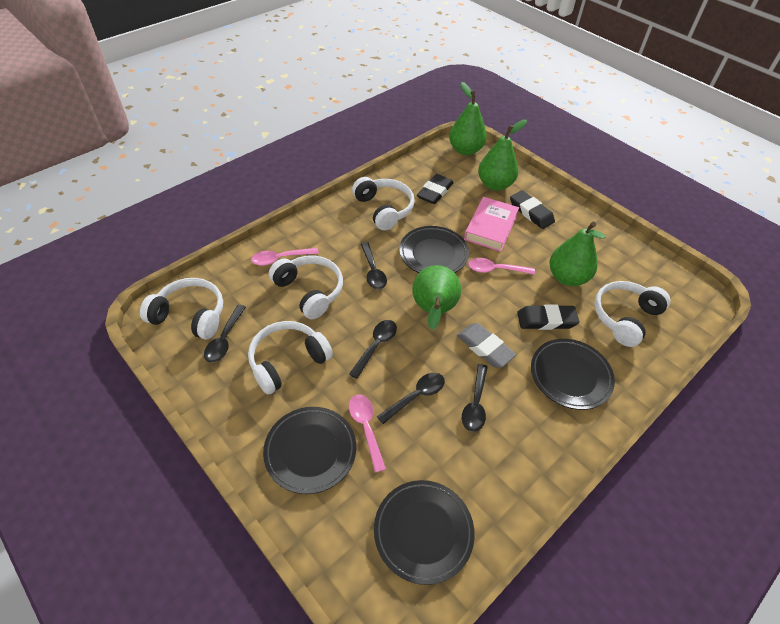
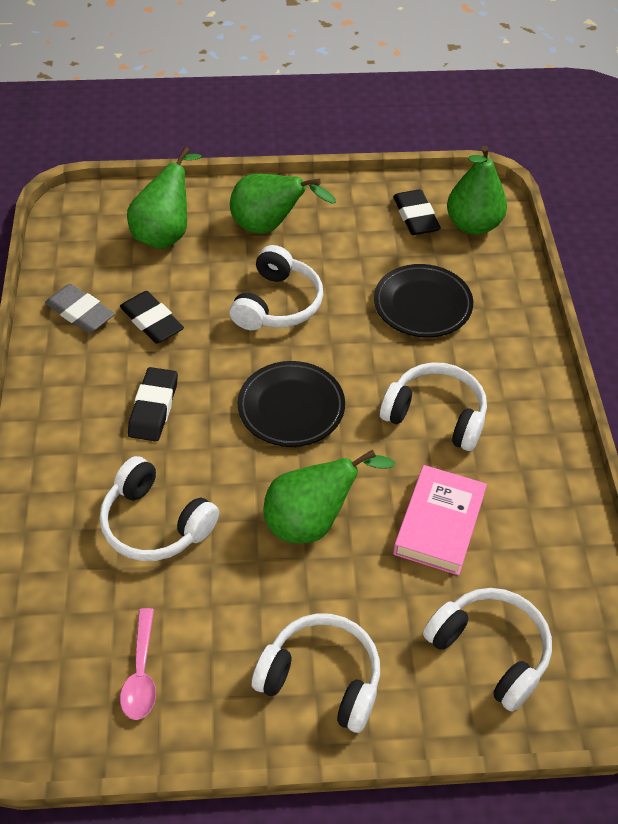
black plate: 4 -> 2
black spoon: 5 -> 0
pink spoon: 3 -> 1

